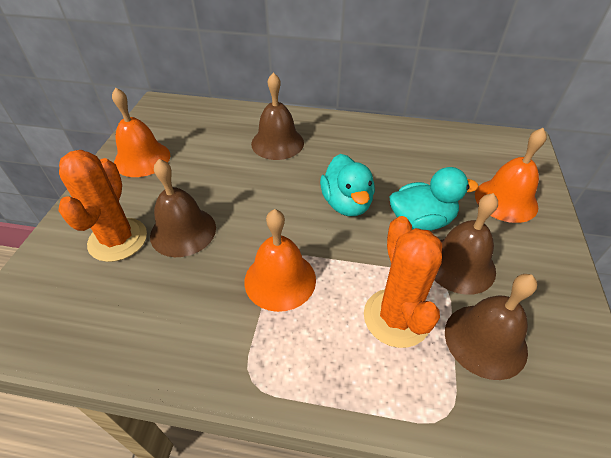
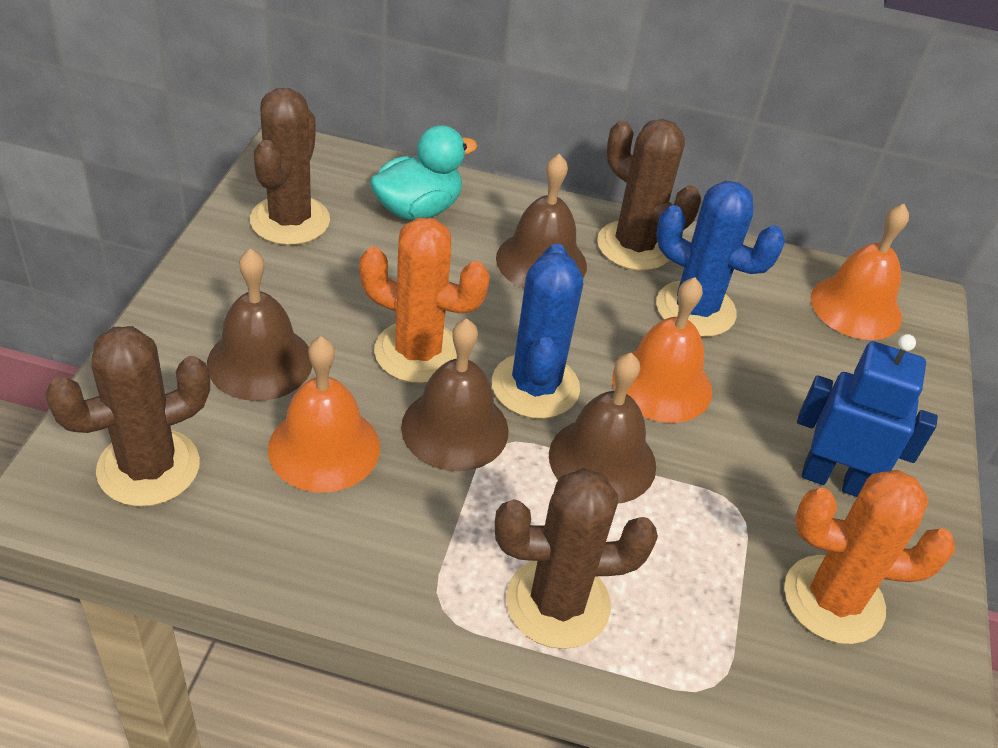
blue cactus: 0 -> 2
blue robot: 0 -> 1
brown cactus: 0 -> 4
turquoise duck: 2 -> 1

